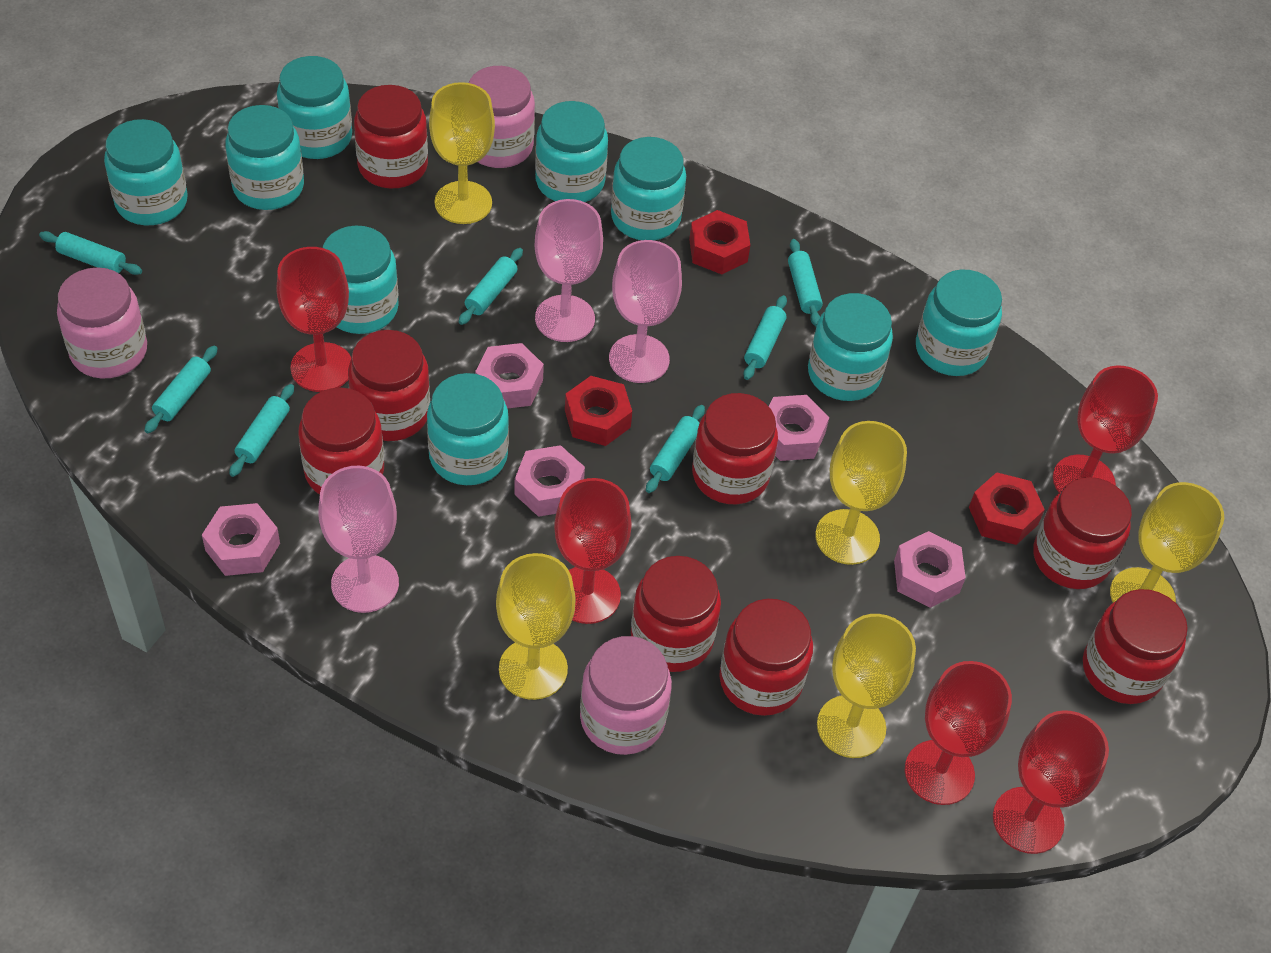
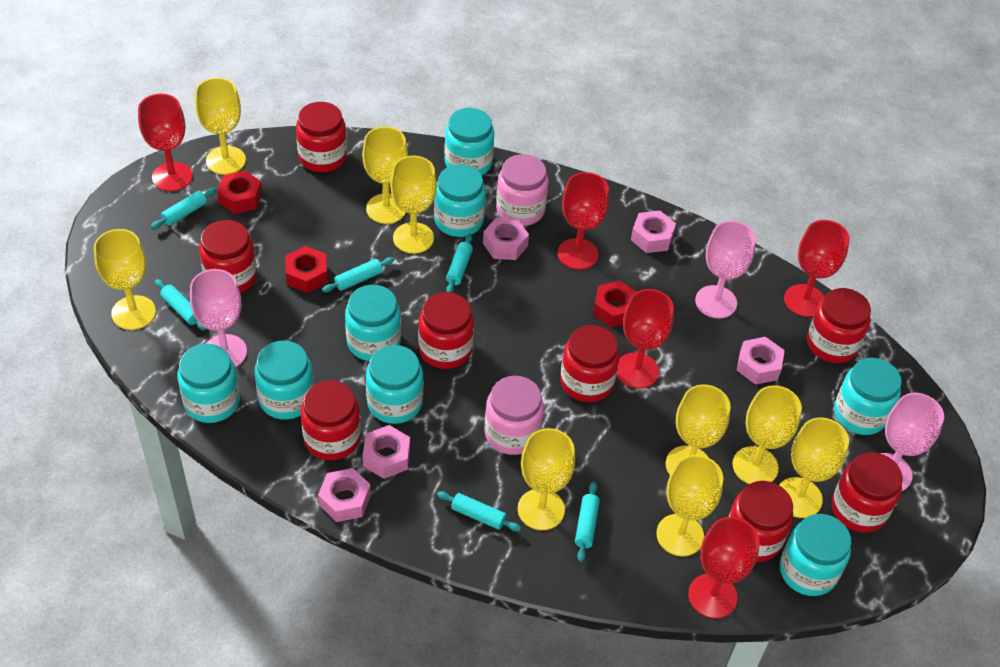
pink jar: 3 -> 2
turquoise jar: 9 -> 8
turquoise rolling pin: 7 -> 6
yellow goblet: 5 -> 9

